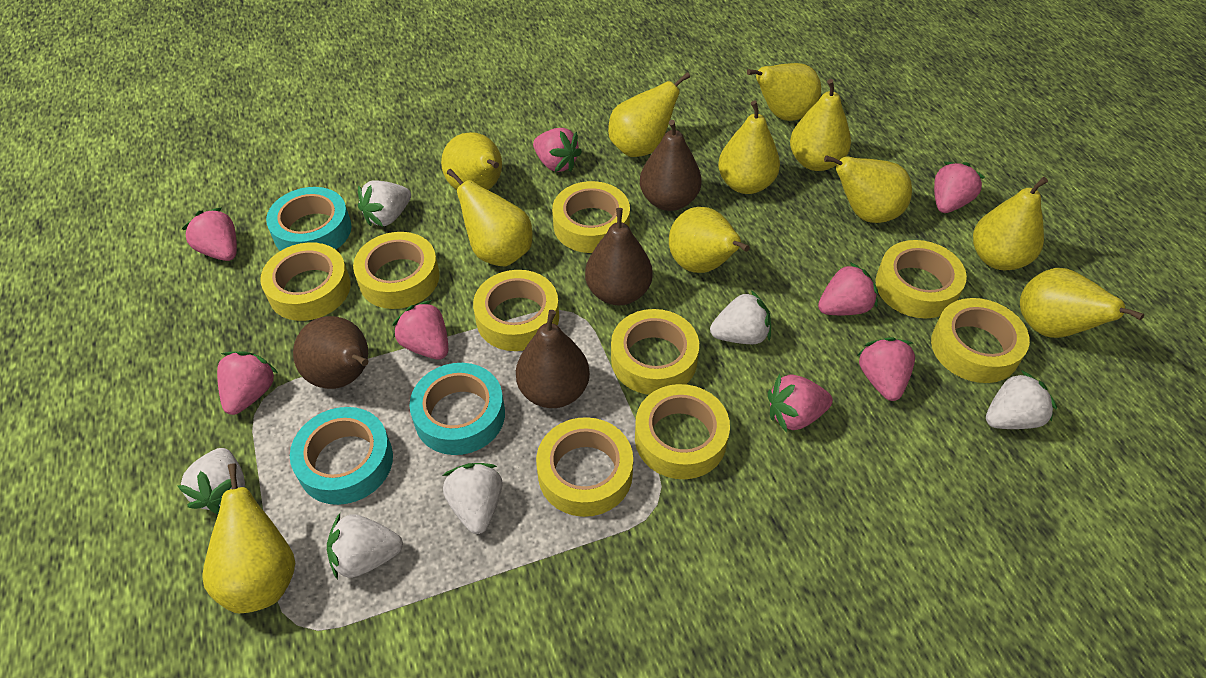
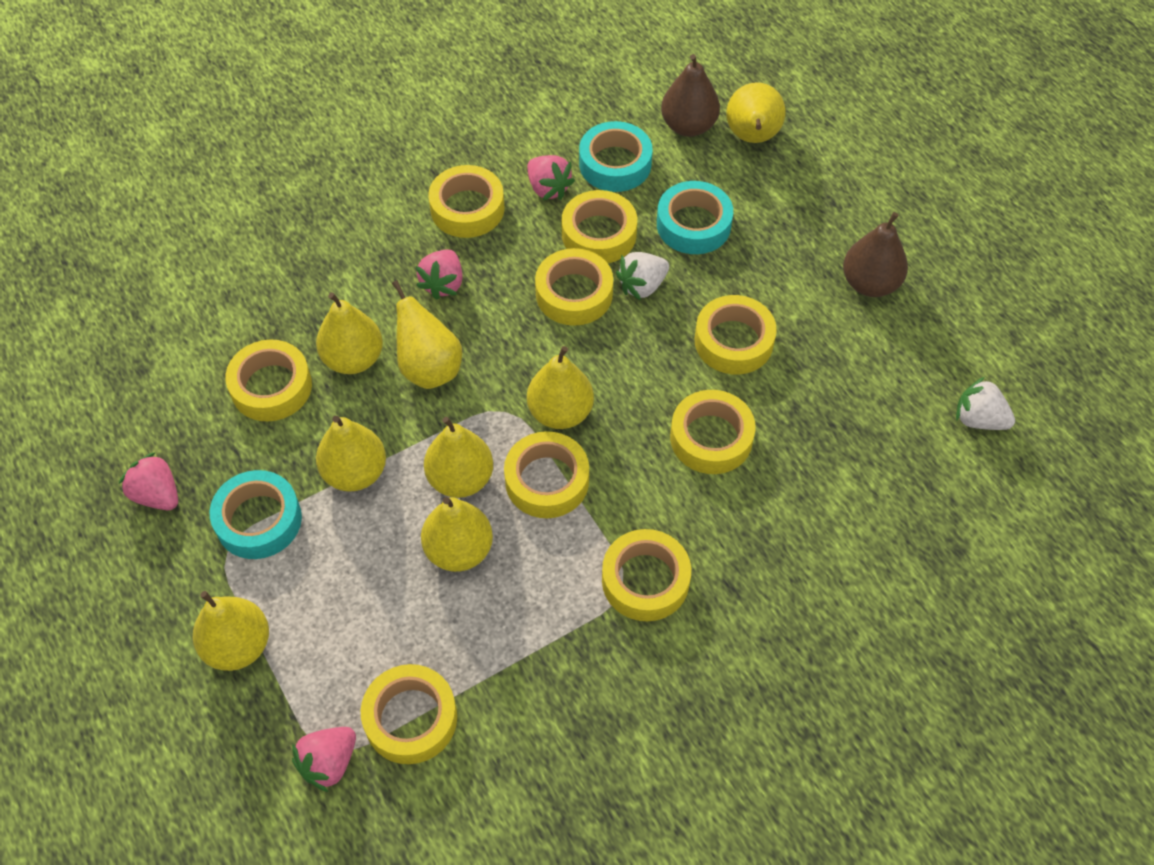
brown pear: 4 -> 2
pink strawberry: 8 -> 4
white strawberry: 6 -> 2
yellow pear: 11 -> 8

